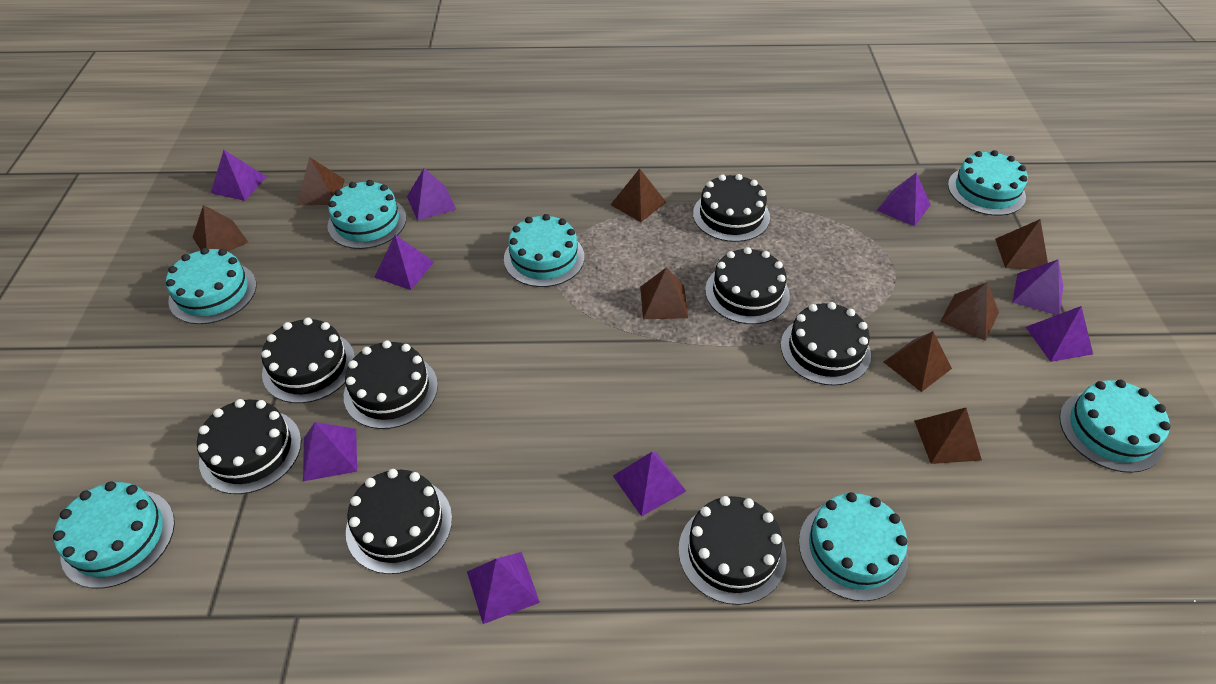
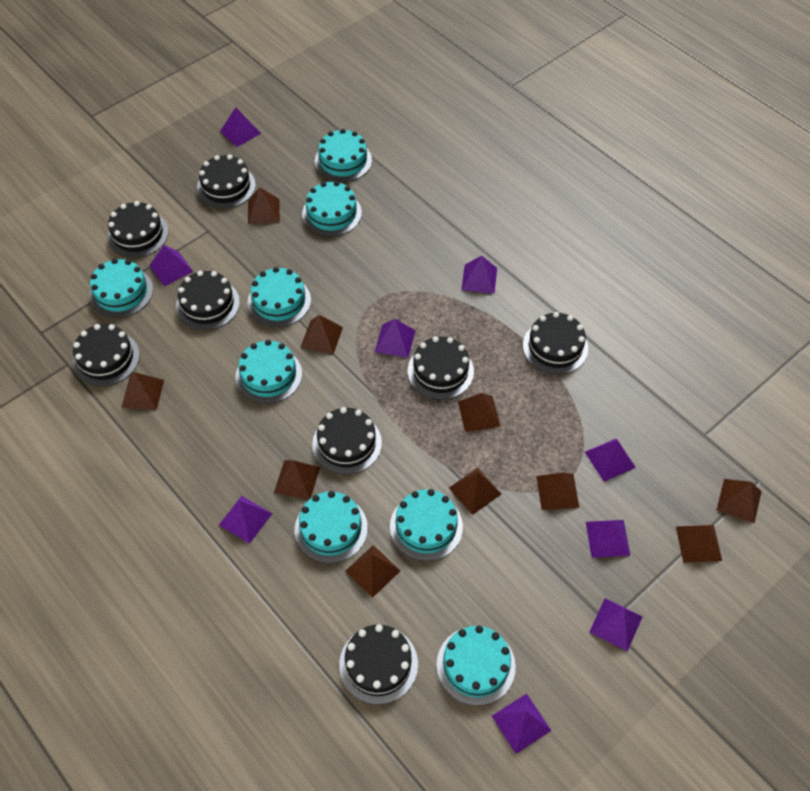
brown pyramid: 8 -> 10
turquoise cake: 7 -> 8

